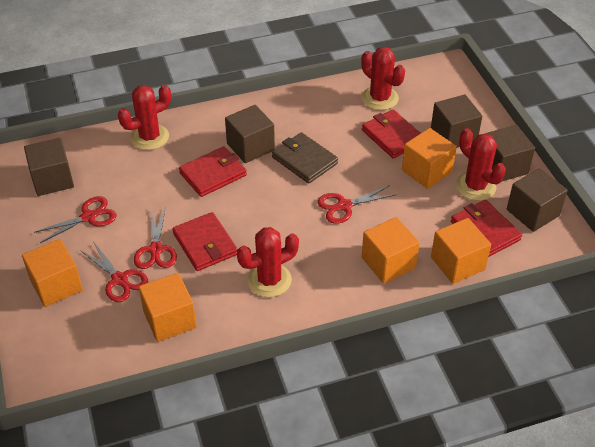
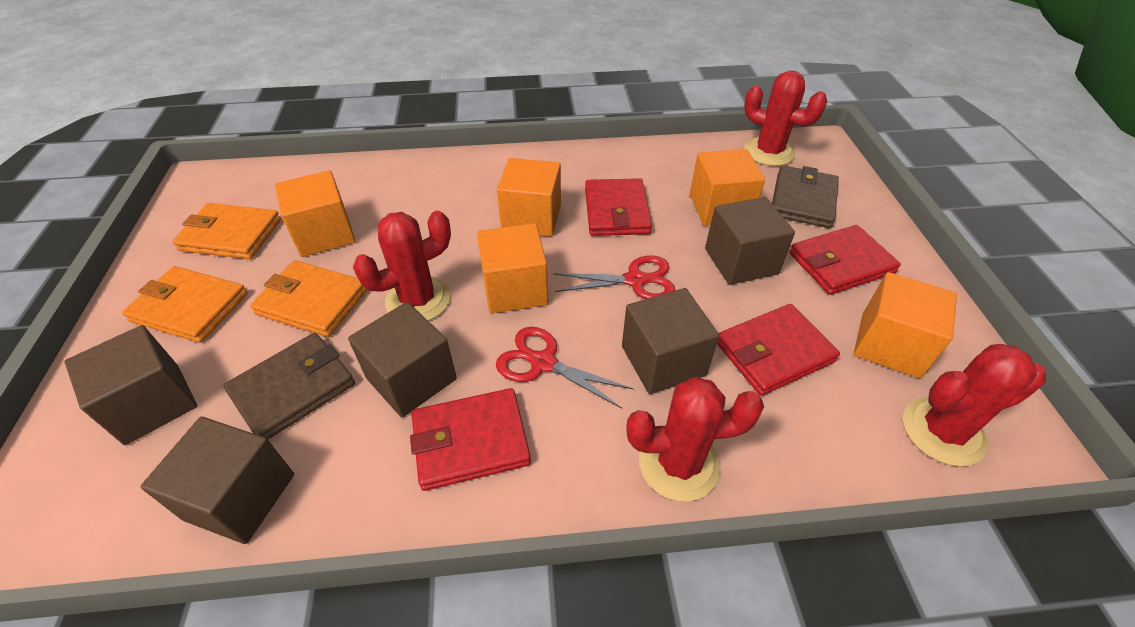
brown wallet: 1 -> 2
orange wallet: 0 -> 3
red scissors: 4 -> 2

